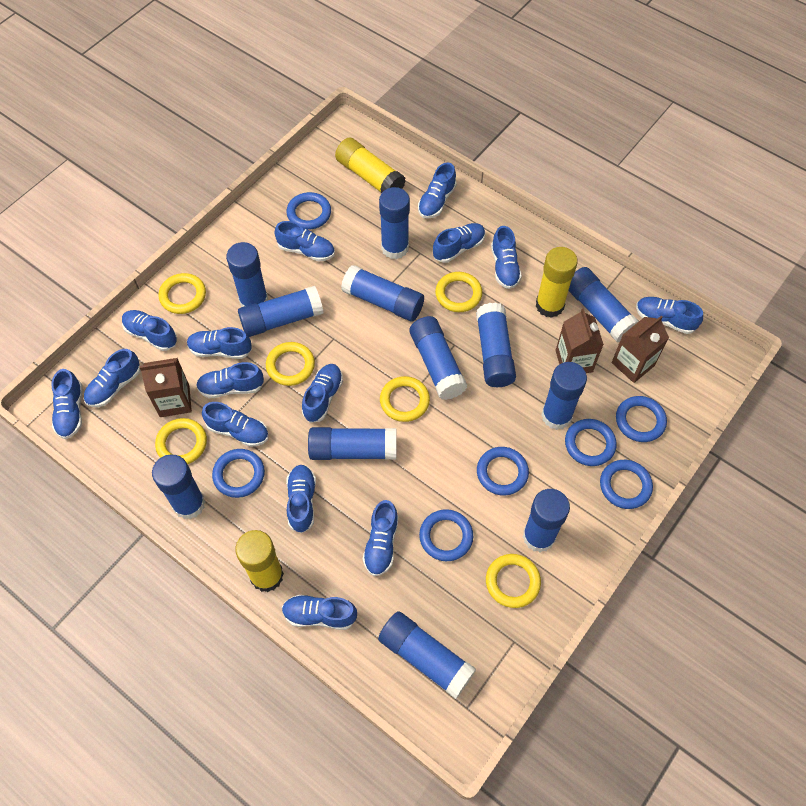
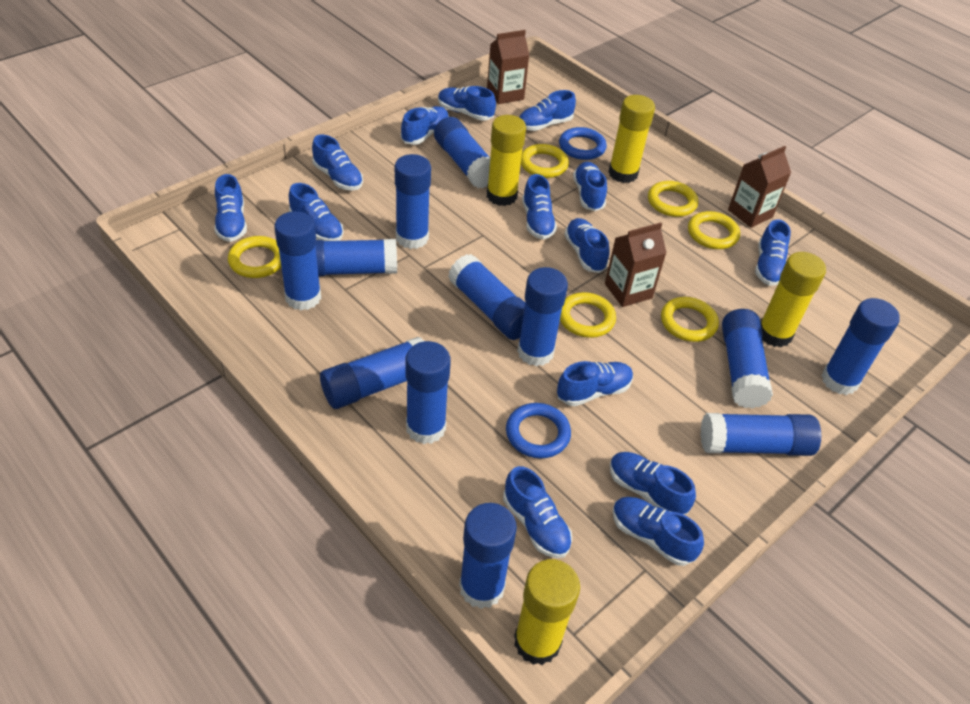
blue ring: 7 -> 2
blue shoe: 15 -> 14
yellow glue stick: 3 -> 4

